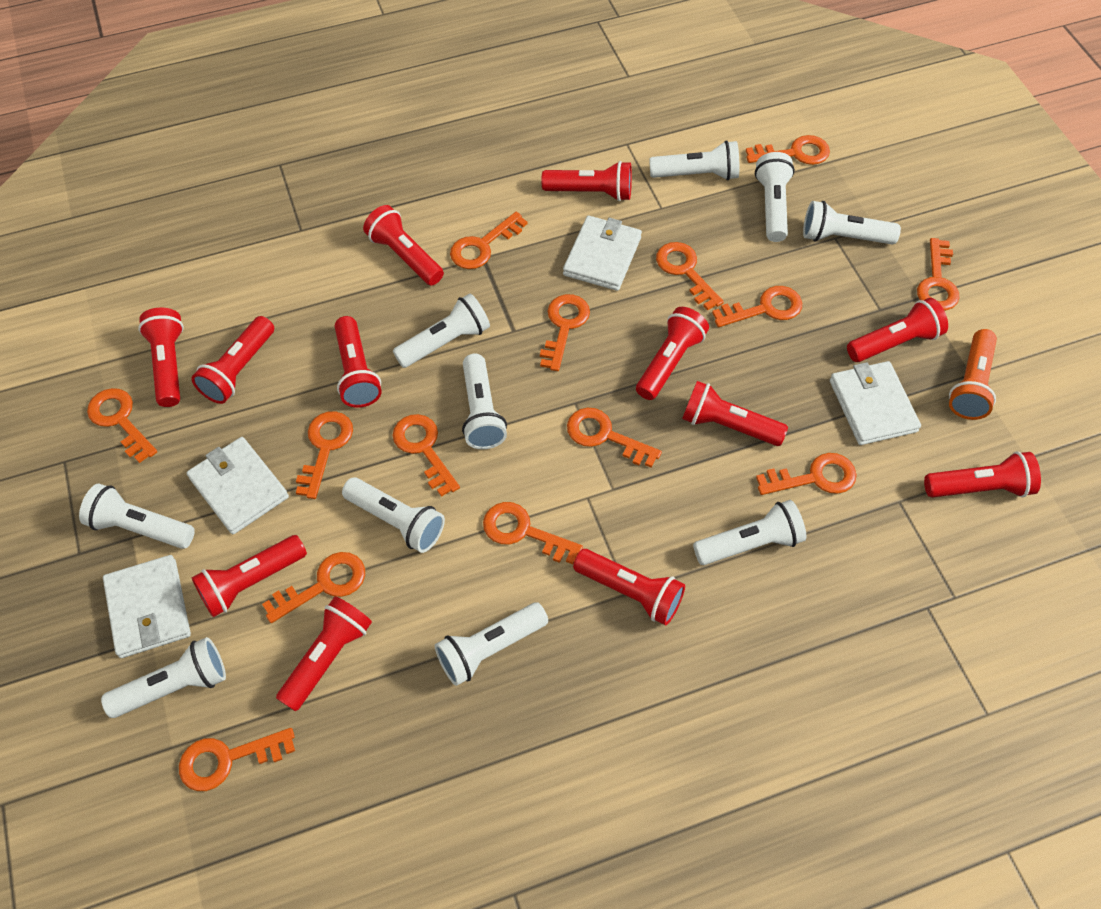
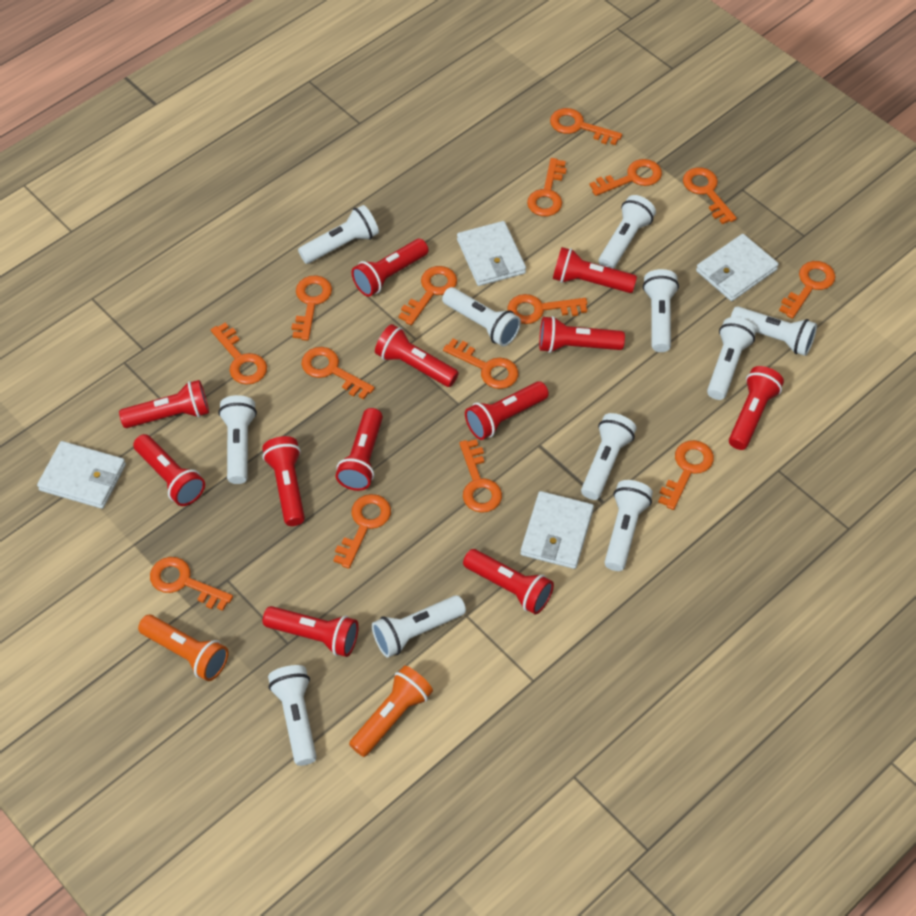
orange flashlight: 1 -> 2
orange key: 14 -> 15
white flashlight: 10 -> 11

